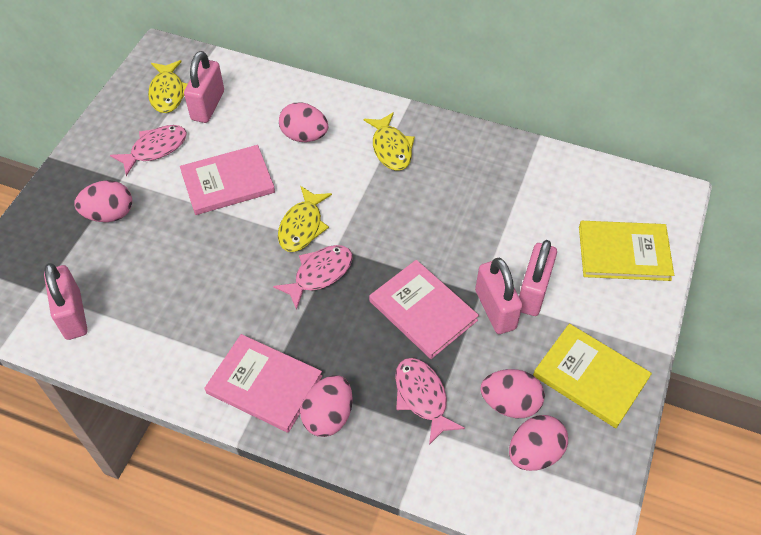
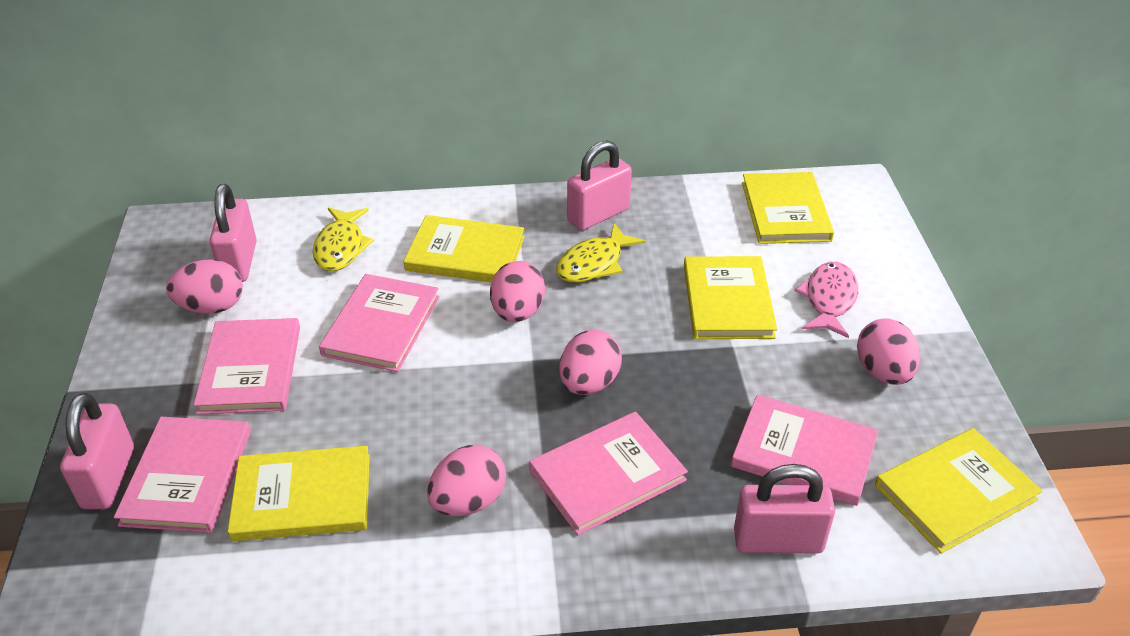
pink book: 3 -> 5
pink fish: 3 -> 1
yellow book: 2 -> 5
yellow fish: 3 -> 2

